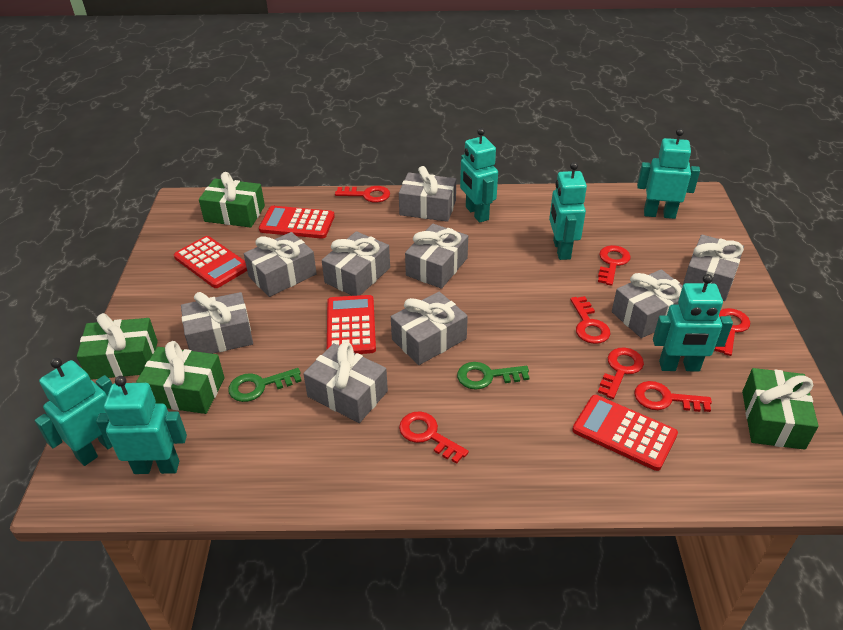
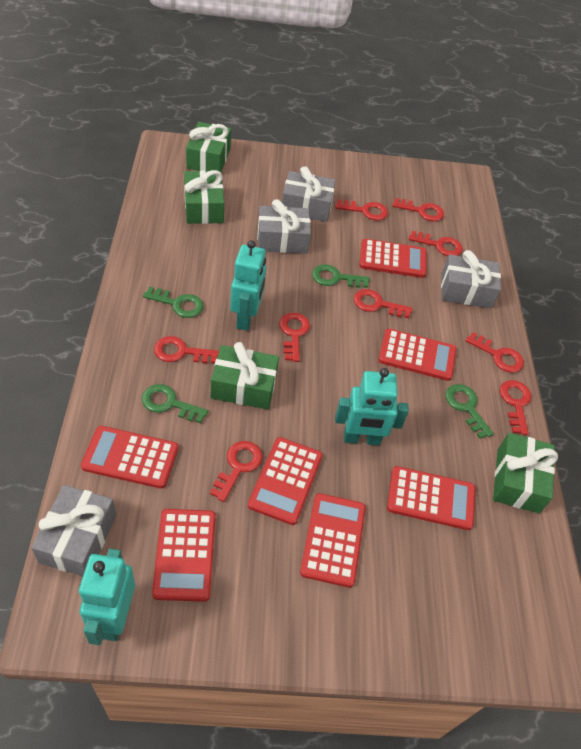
green key: 2 -> 4
grey gift: 9 -> 4
red calculator: 4 -> 7
red key: 7 -> 9
turquoise robot: 6 -> 3

